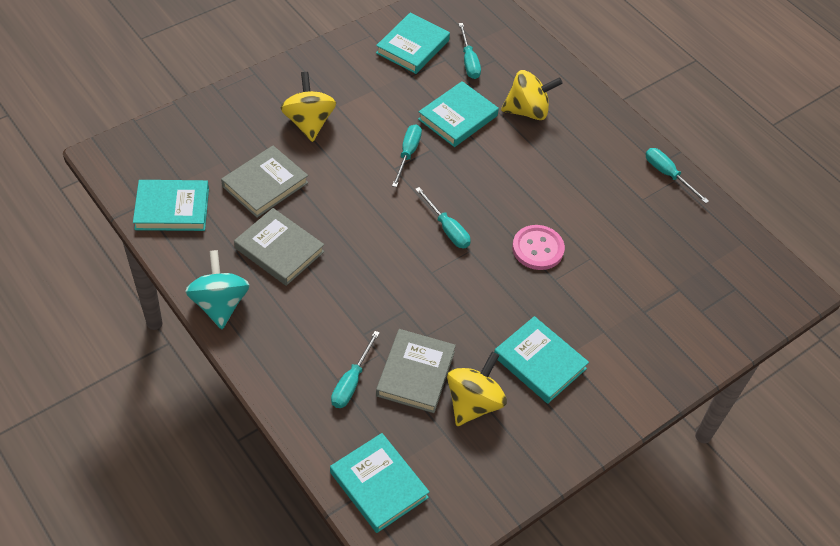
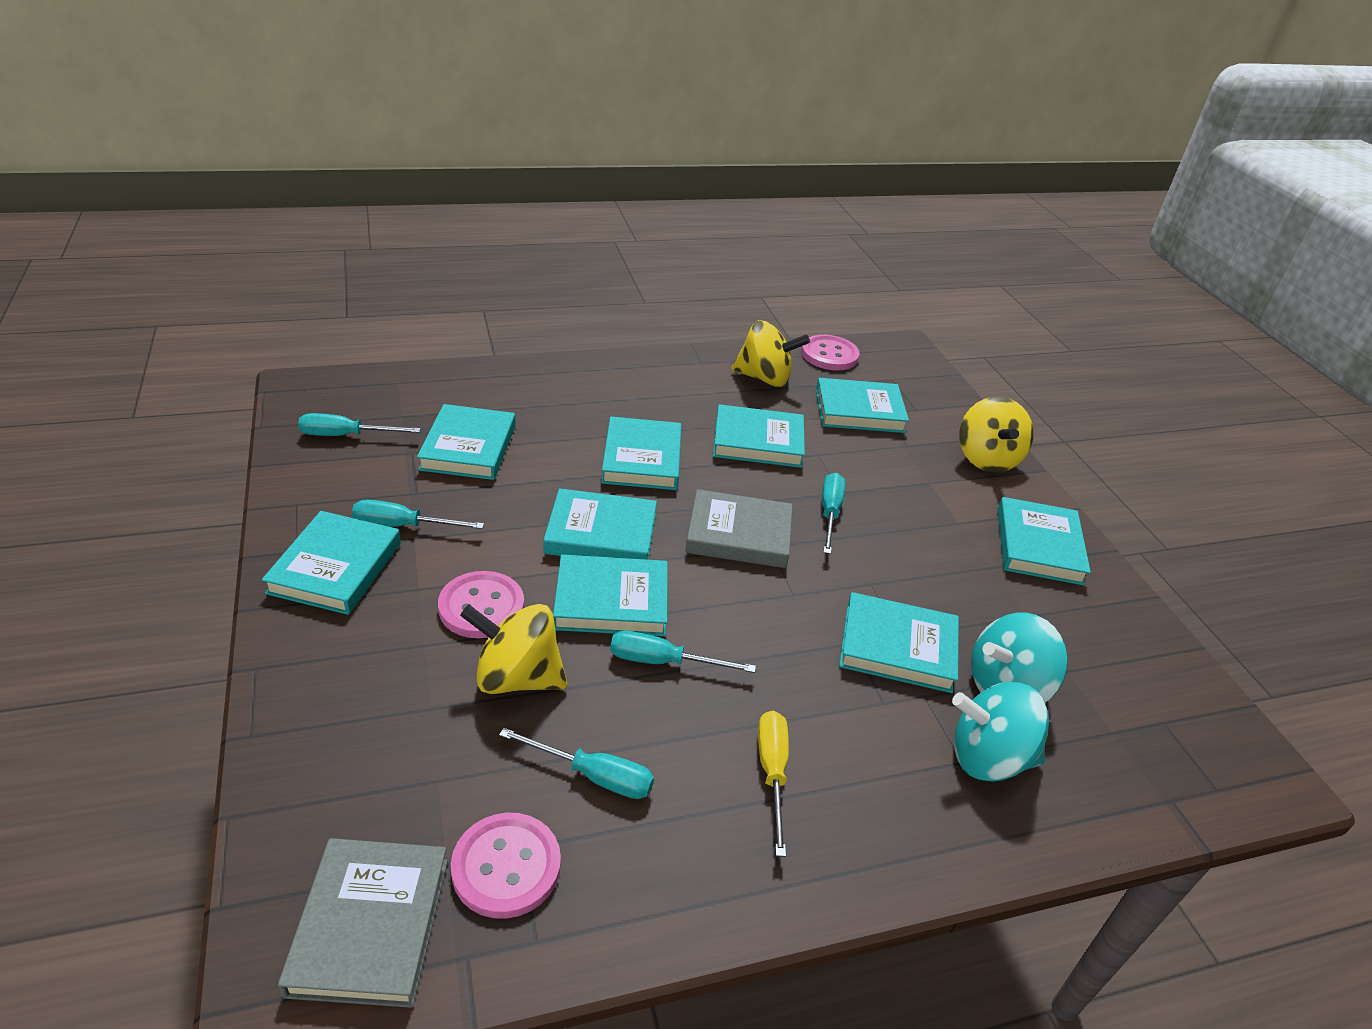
grey book: 3 -> 2
pink button: 1 -> 3
turquoise book: 5 -> 9
turquoise spinning top: 1 -> 2
yellow screwdriver: 0 -> 1

